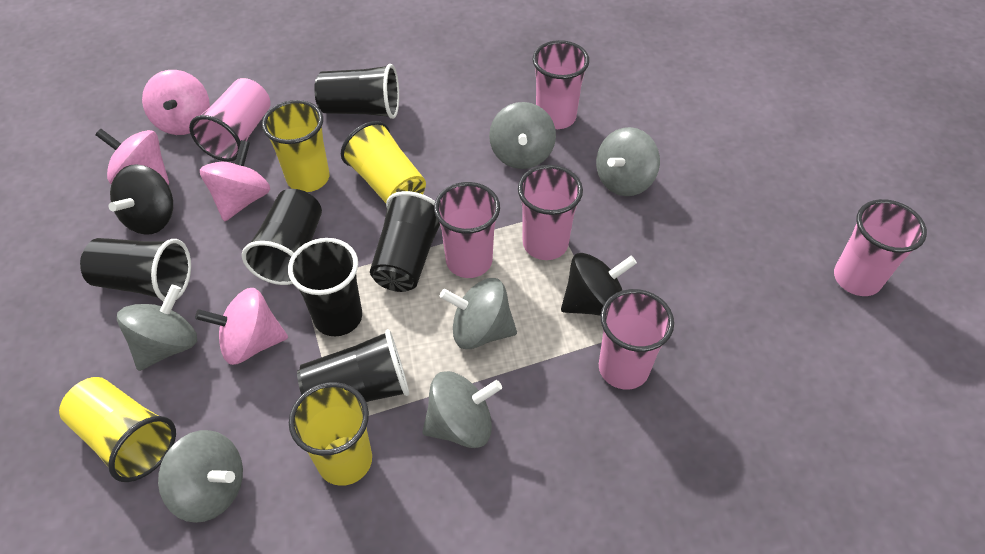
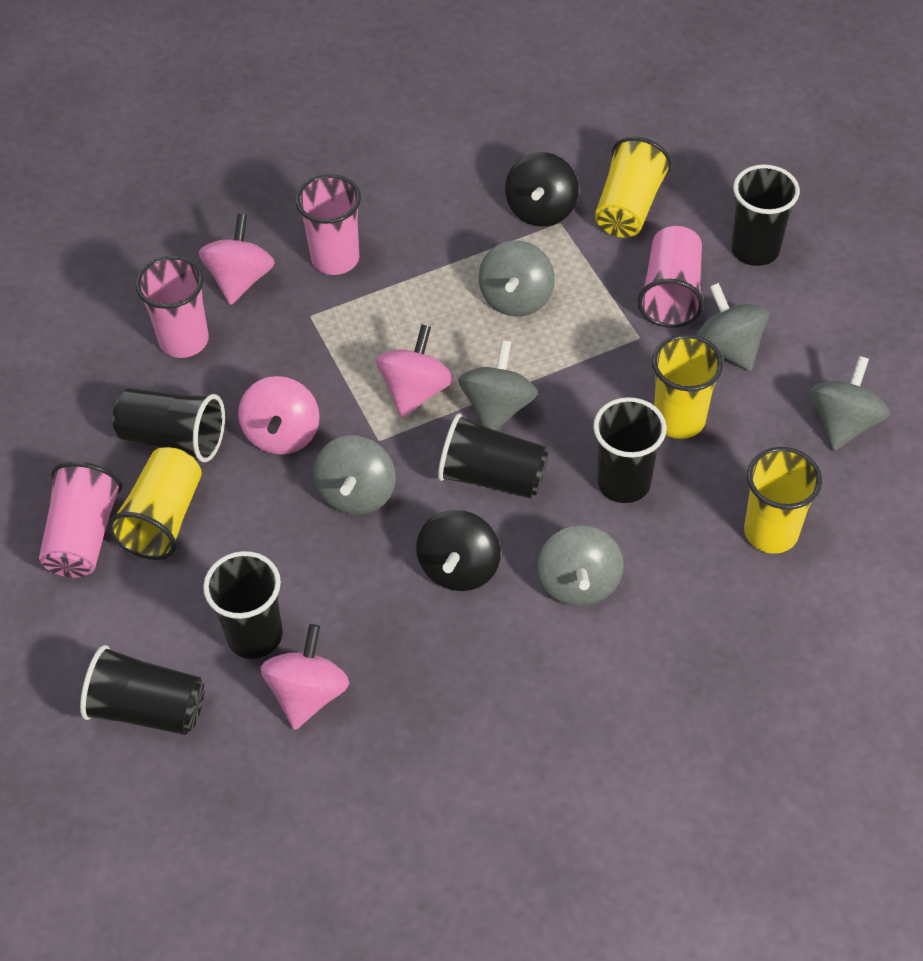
pink cup: 6 -> 4

